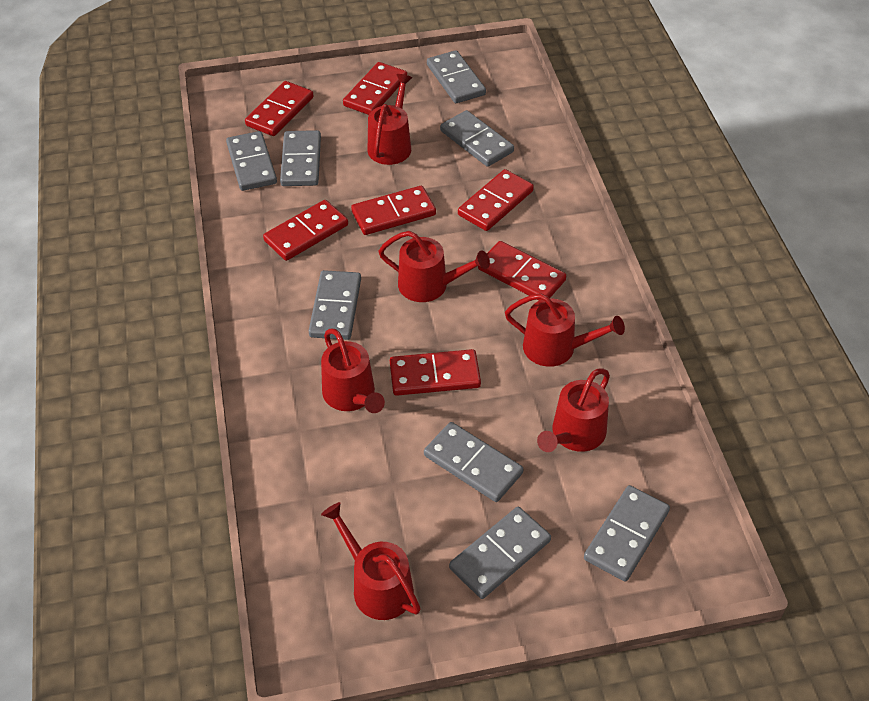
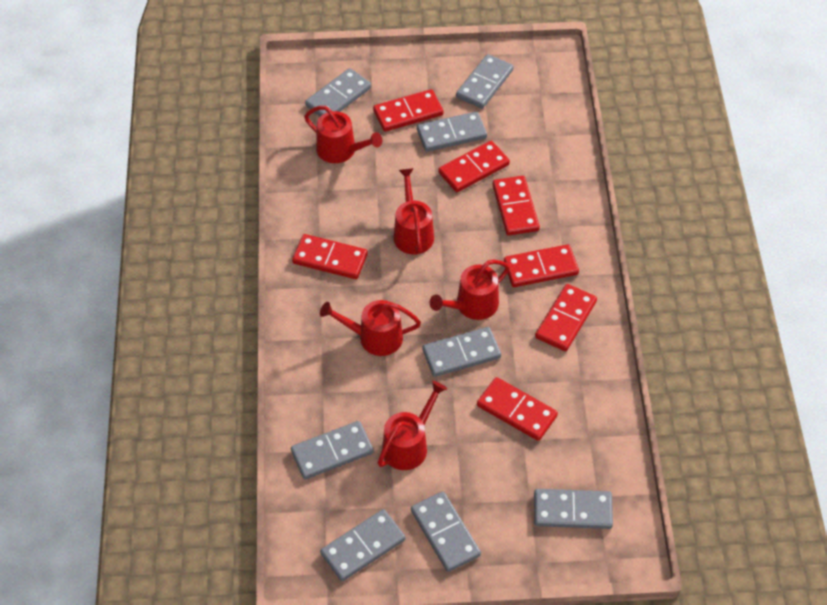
red watering can: 6 -> 5

